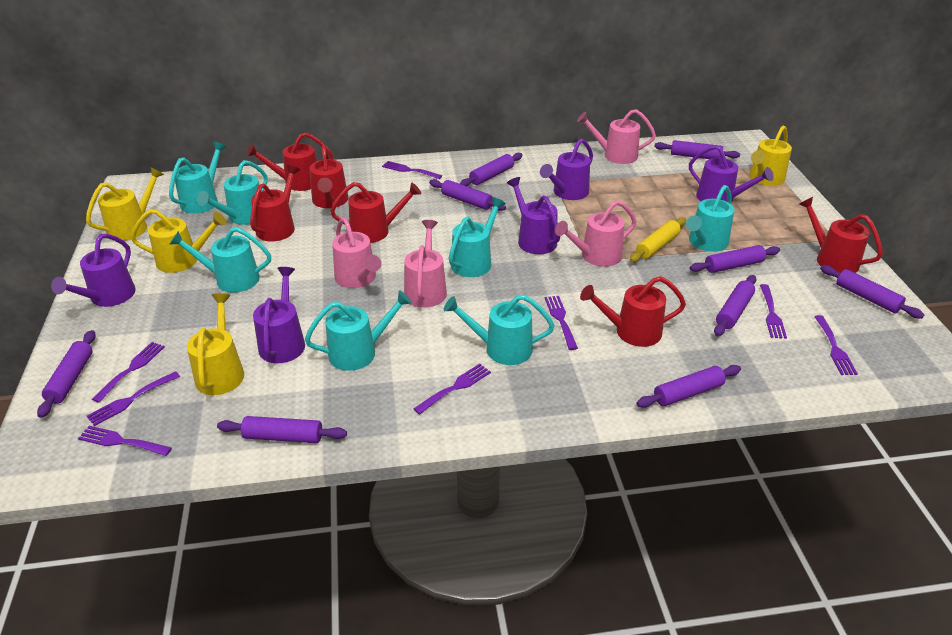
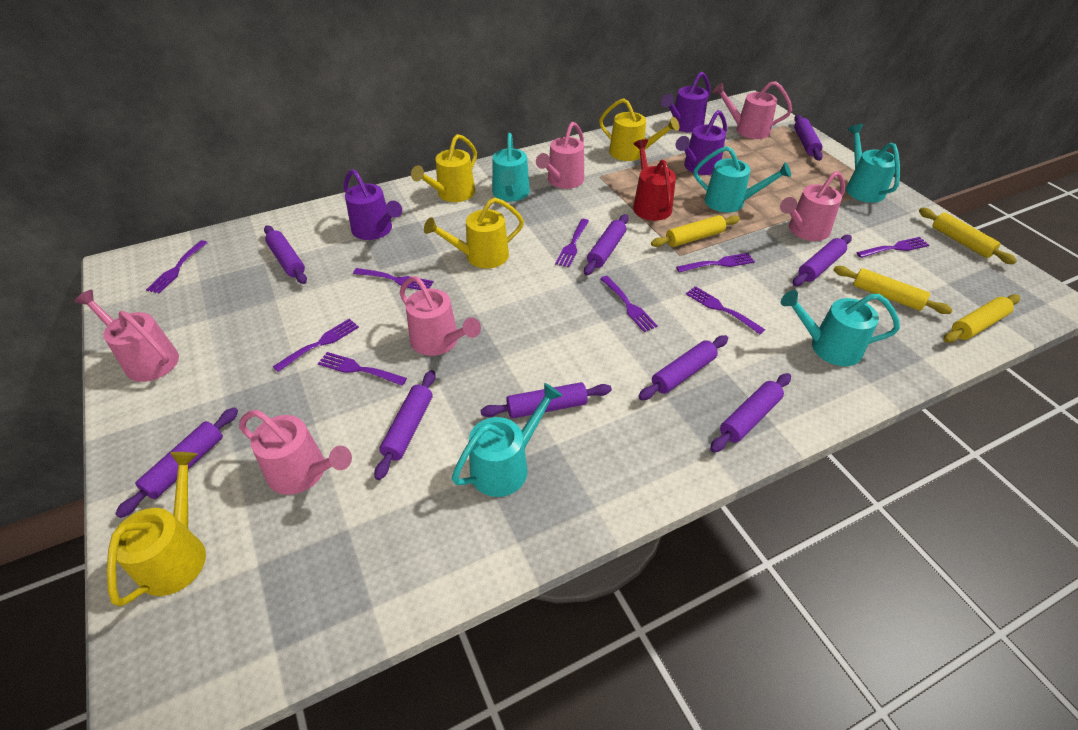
pink watering can: 4 -> 6
purple fork: 8 -> 9
purple watering can: 5 -> 3
red watering can: 6 -> 1
turquoise watering can: 7 -> 5
yellow rolling pin: 1 -> 4

